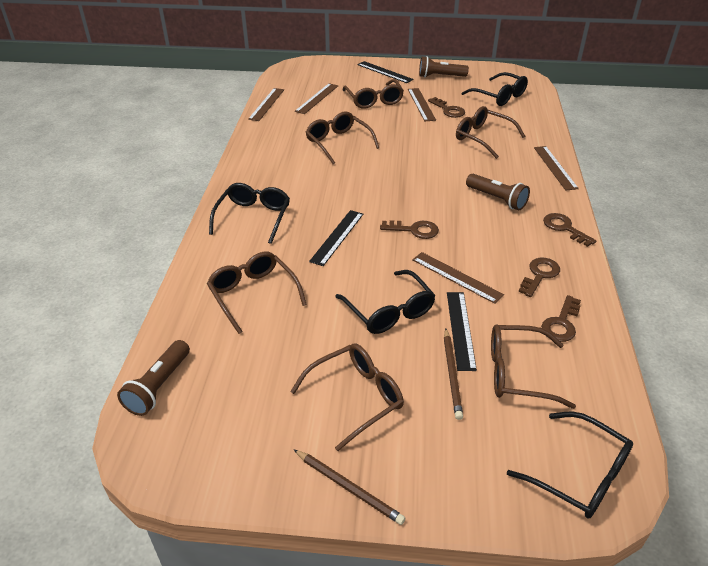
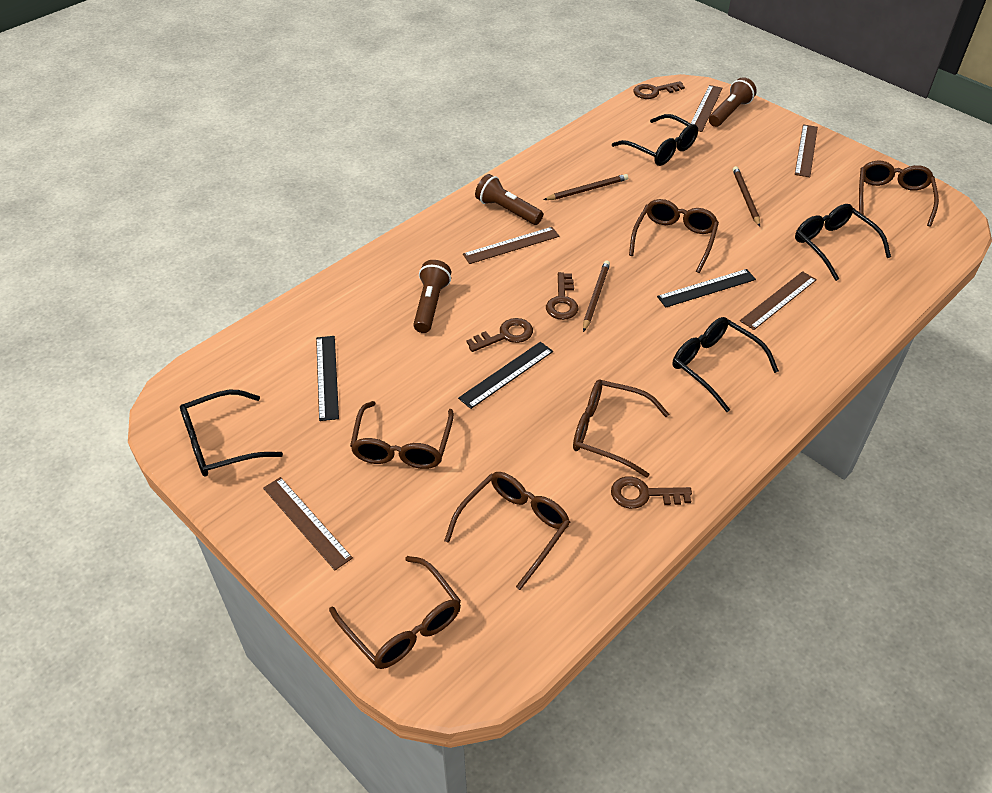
brown key: 5 -> 4
brown pencil: 2 -> 3

